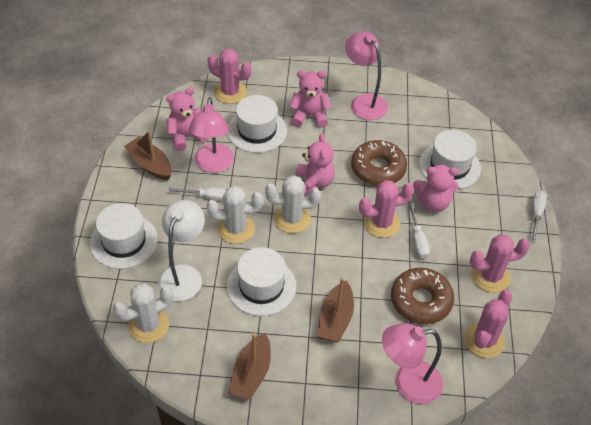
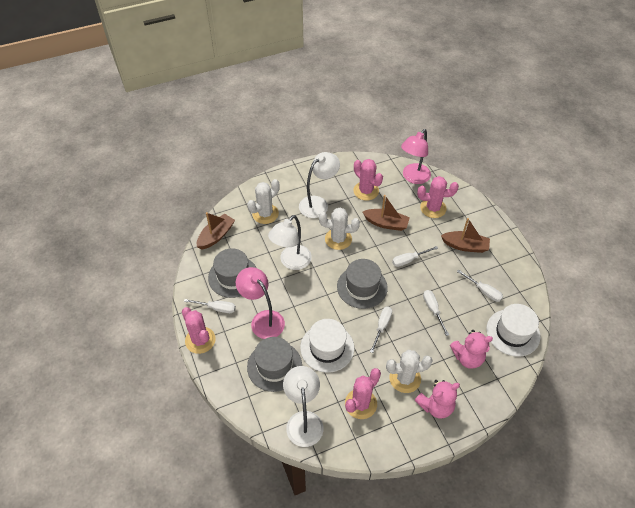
brown donut: 2 -> 0
grey hat: 0 -> 3
pink lamp: 3 -> 2
pink teddy bear: 4 -> 2
white hat: 4 -> 2
white lamp: 1 -> 3
white screwdriver: 3 -> 5

